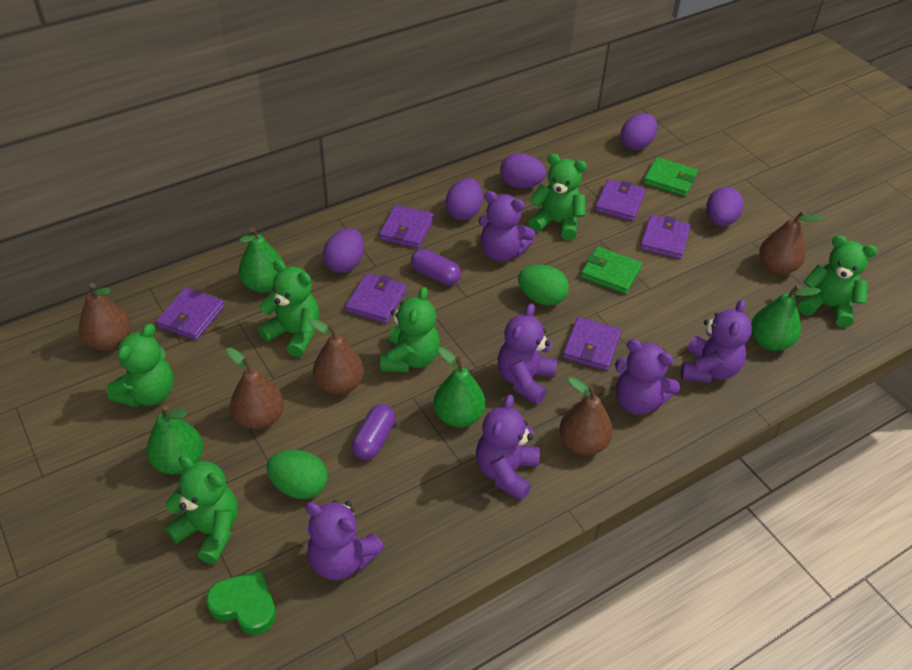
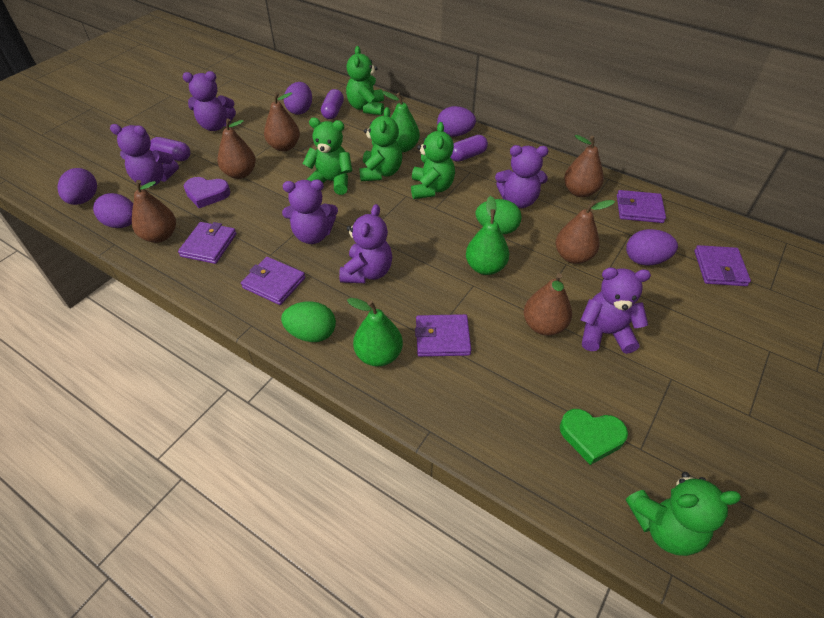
brown pear: 5 -> 6
green pear: 4 -> 3
green teddy bear: 6 -> 5
green wallet: 2 -> 0
purple capsule: 2 -> 3
purple heart: 0 -> 1
purple wallet: 6 -> 5

